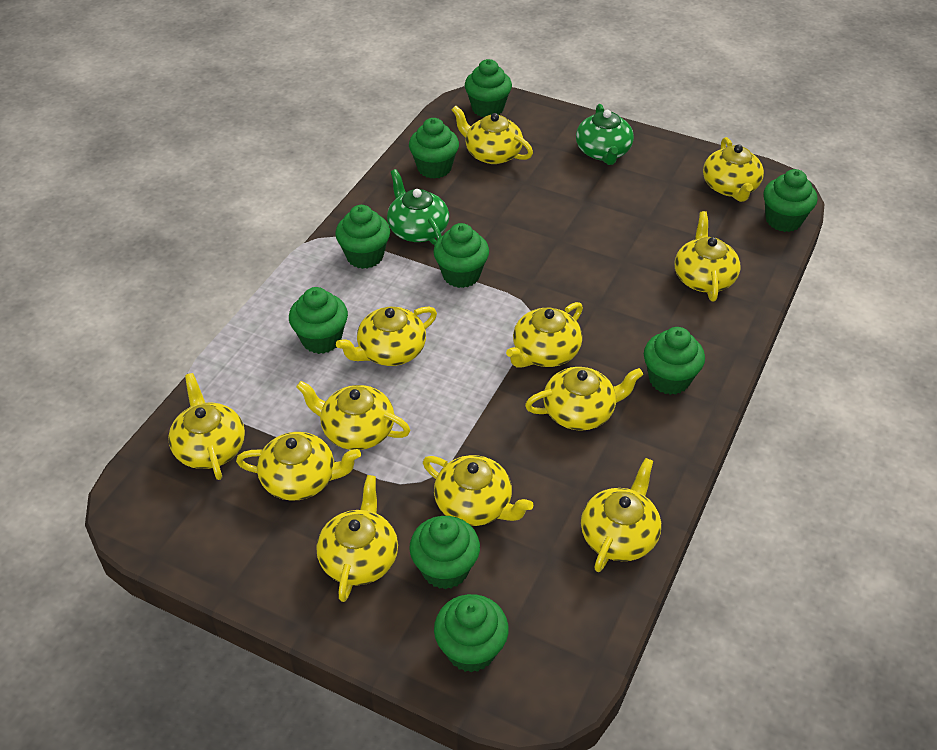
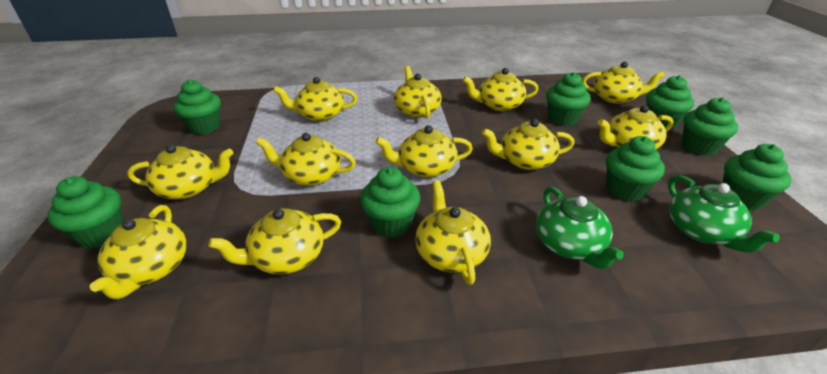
green cupcake: 9 -> 8

